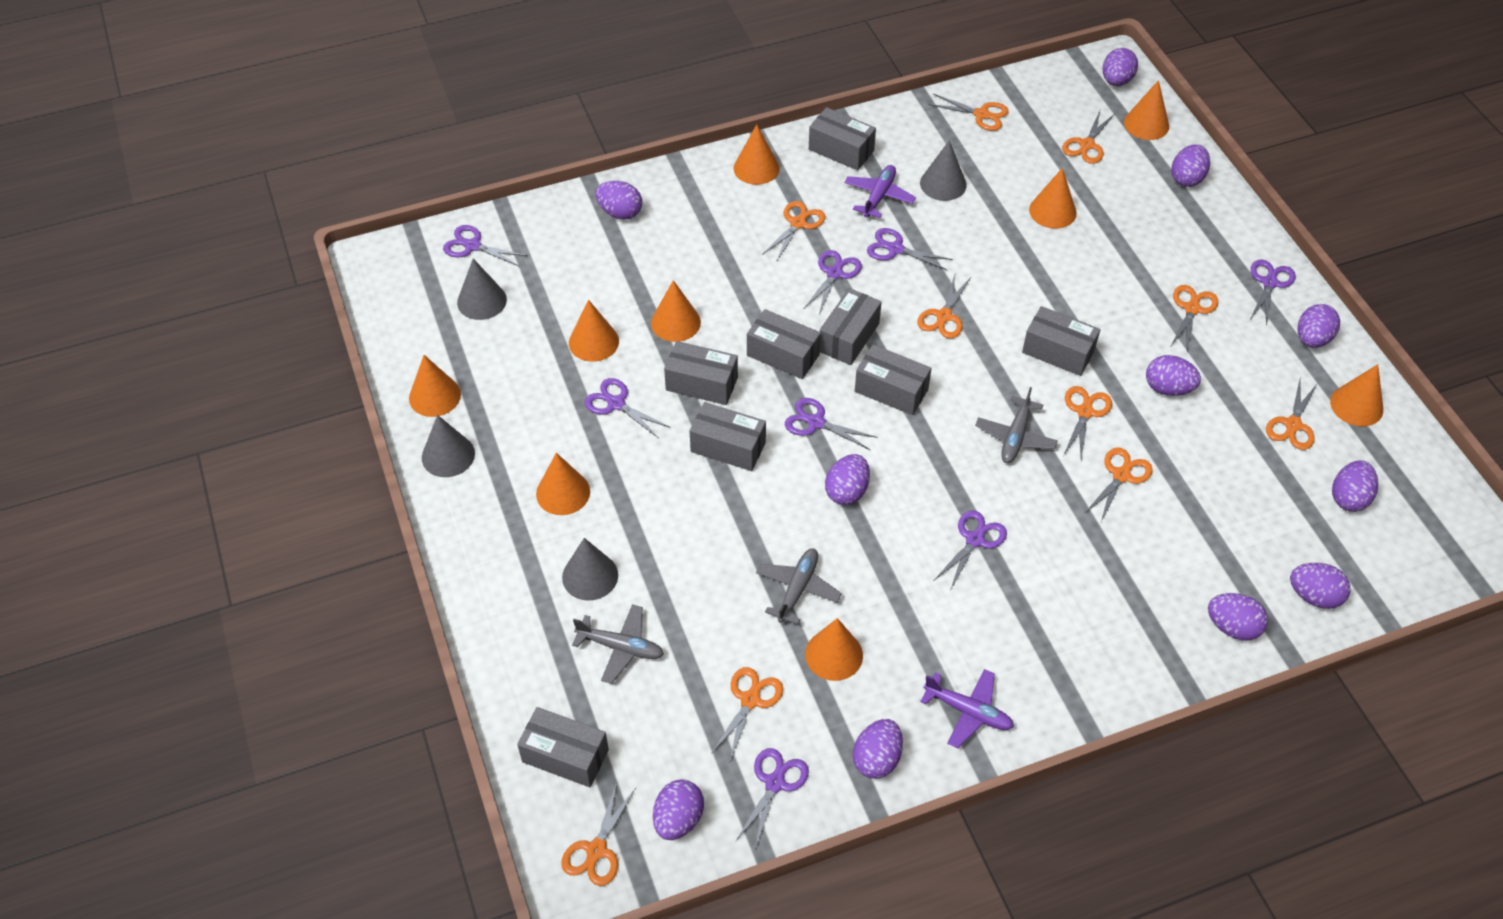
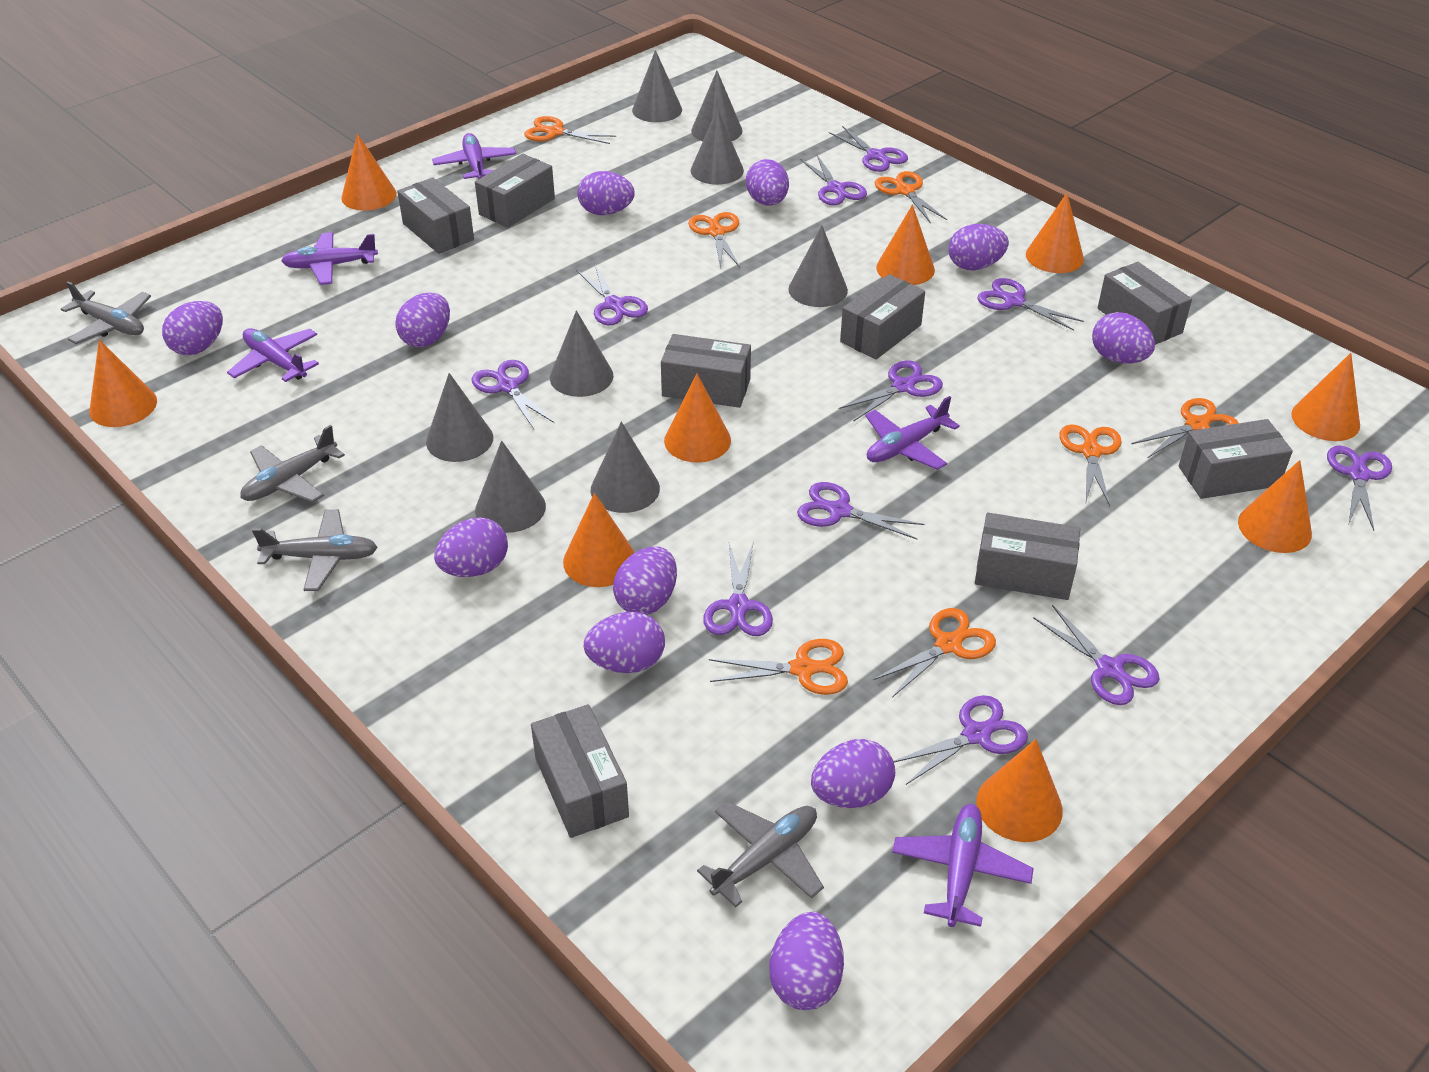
grey cone: 4 -> 8
grey plane: 3 -> 4
orange scissors: 10 -> 7
purple plane: 2 -> 5
purple scissors: 8 -> 11

